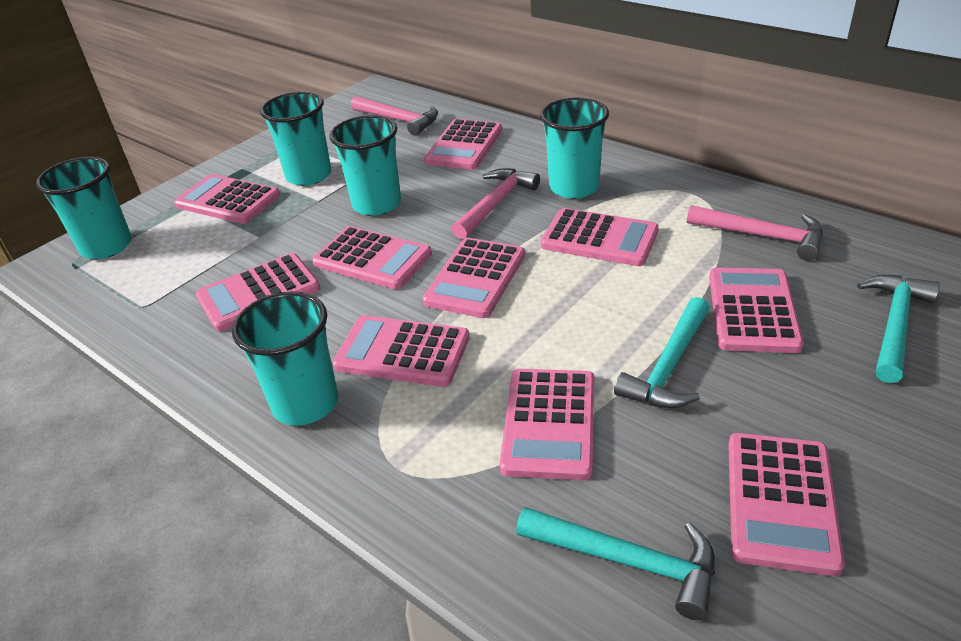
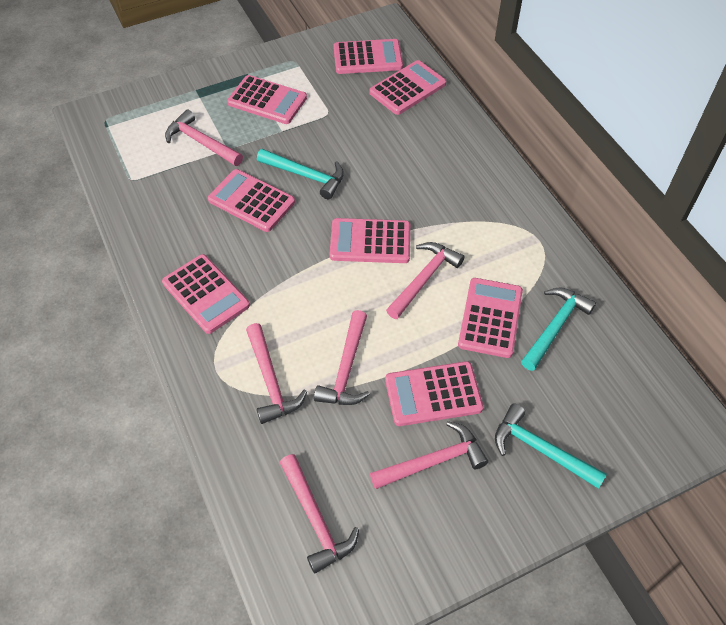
pink calculator: 10 -> 8
pink hammer: 3 -> 6
turquoise cup: 5 -> 0

